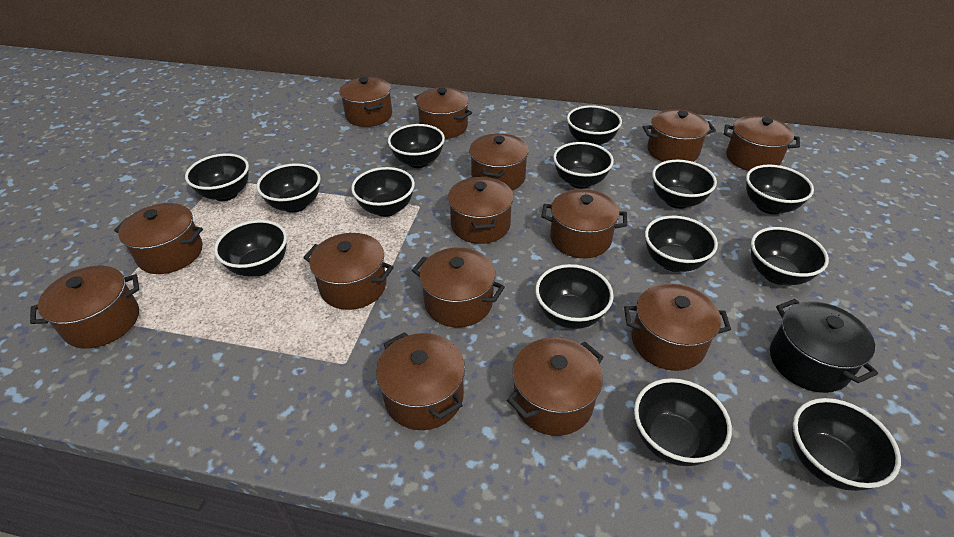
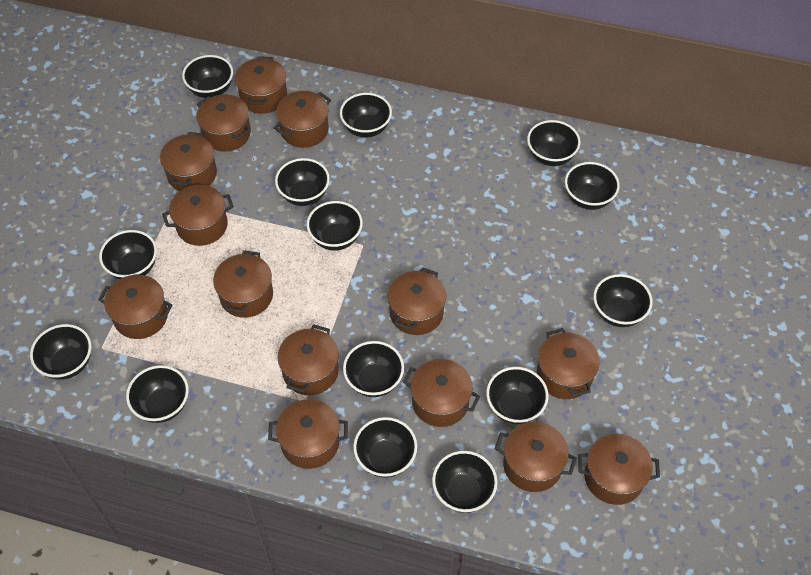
black pot: 1 -> 0

